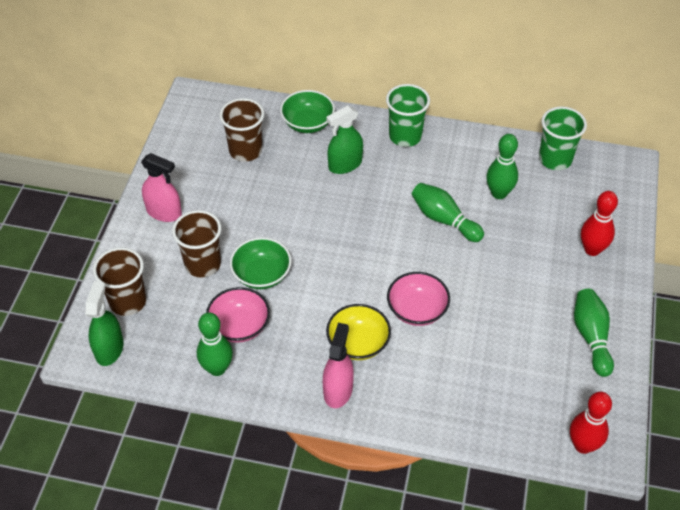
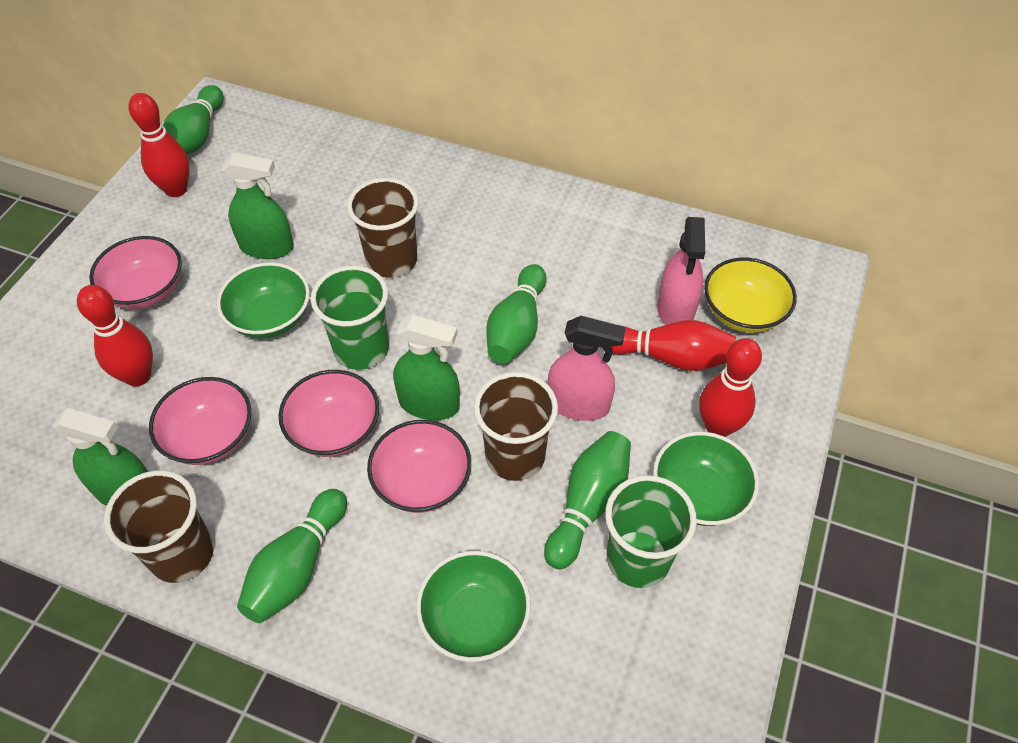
green bowl: 2 -> 3
green spray bottle: 2 -> 3
pink bowl: 2 -> 4
red bowling pin: 2 -> 4

